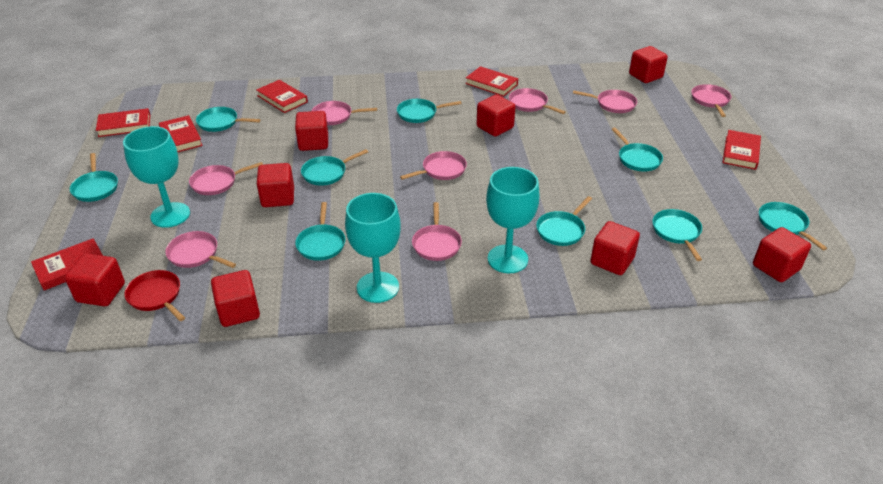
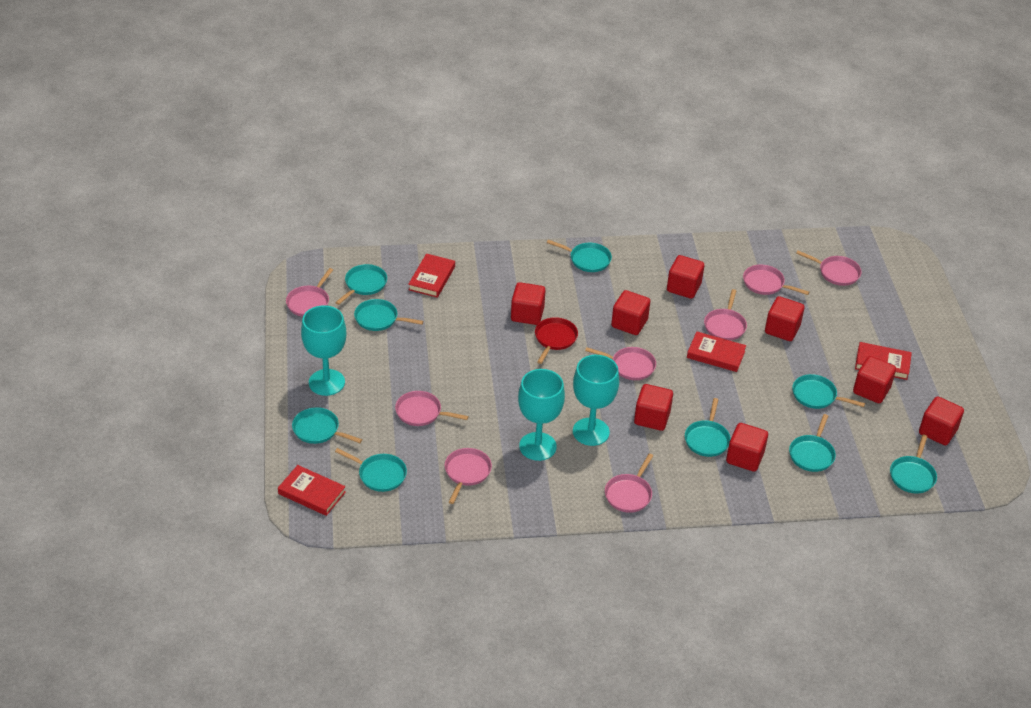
red book: 6 -> 4

